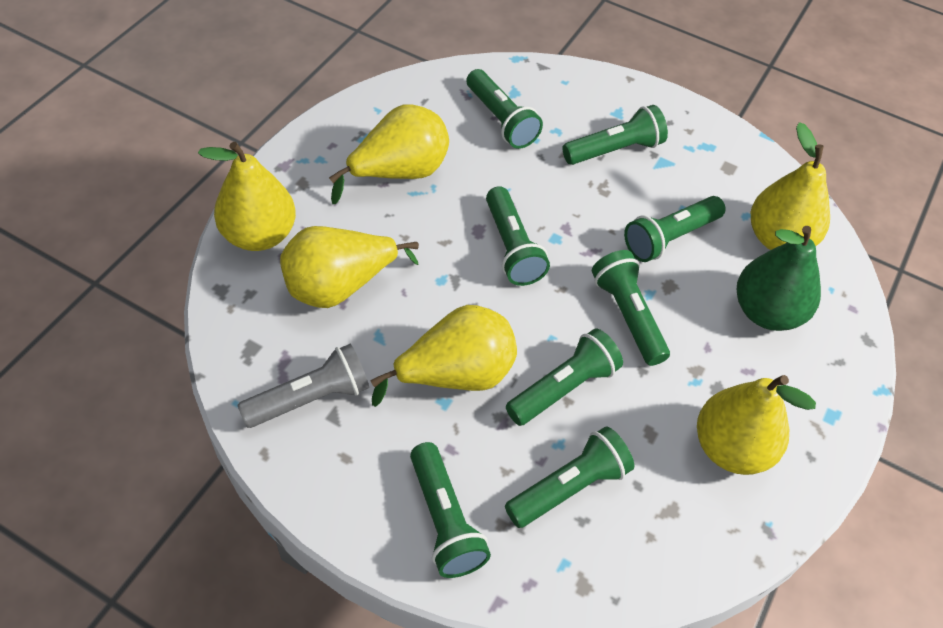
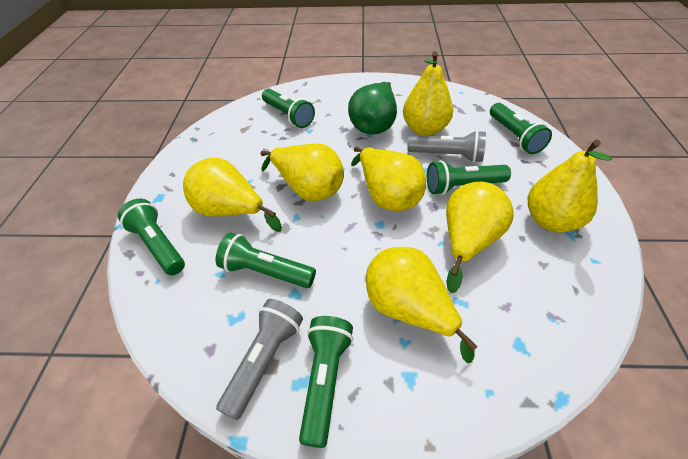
green flashlight: 8 -> 6
grey flashlight: 1 -> 2
yellow pear: 6 -> 7

